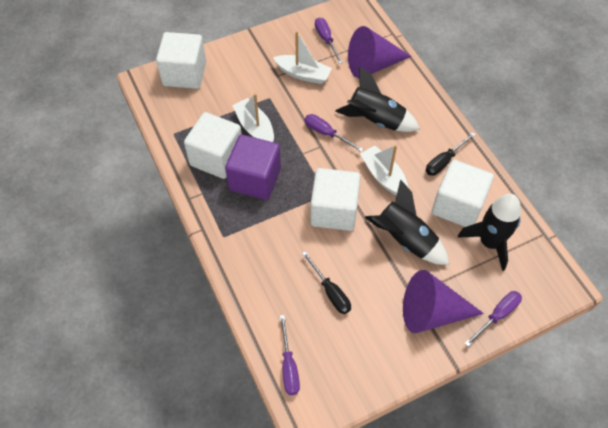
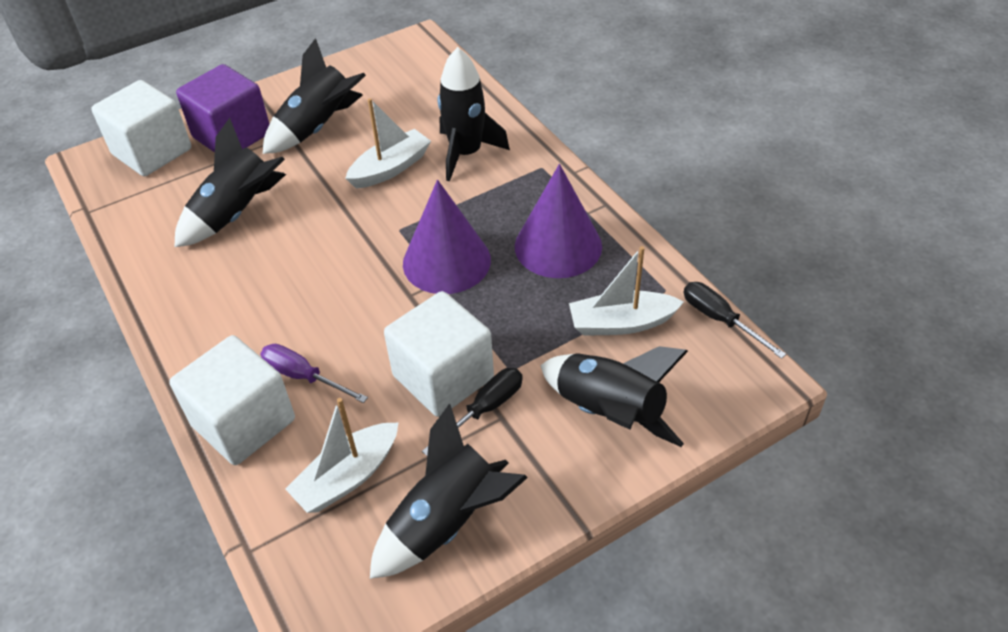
black rocket: 3 -> 5
purple screwdriver: 4 -> 1
white cube: 4 -> 3

